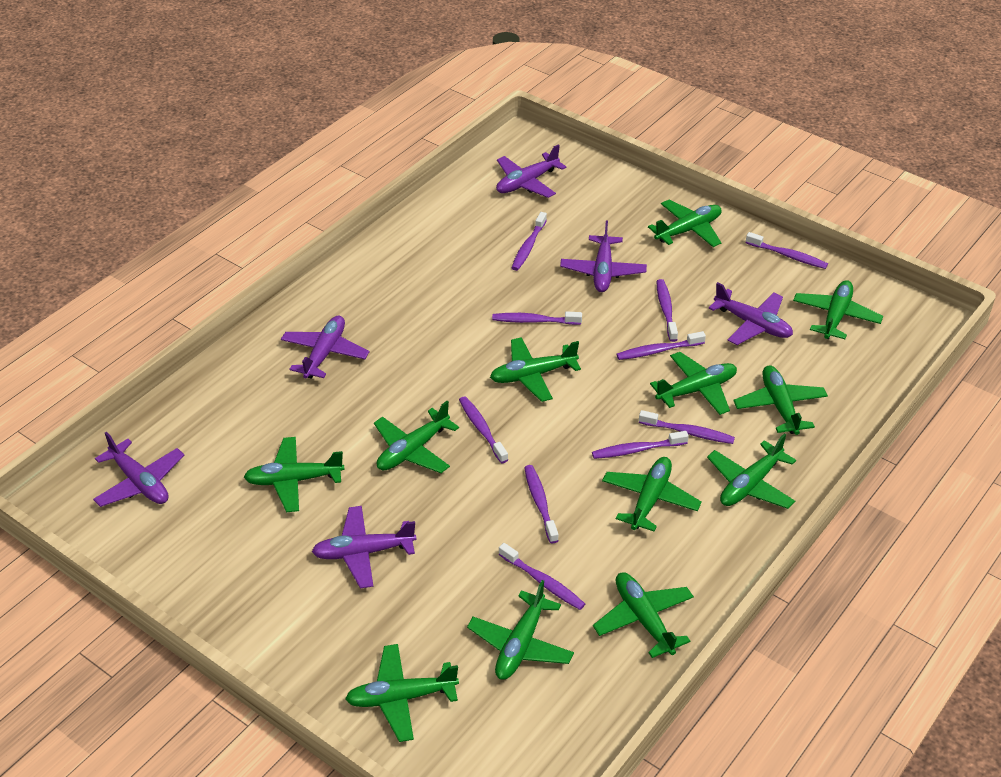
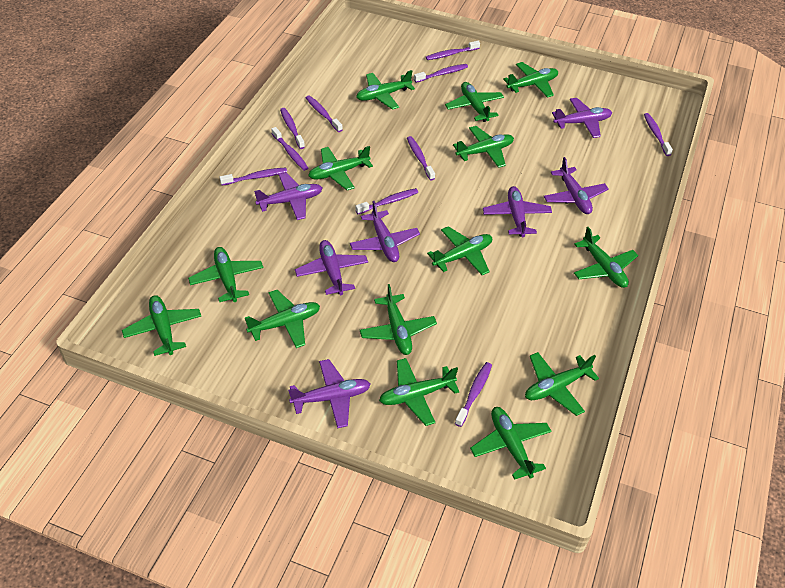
green plane: 12 -> 14
purple plane: 6 -> 7

